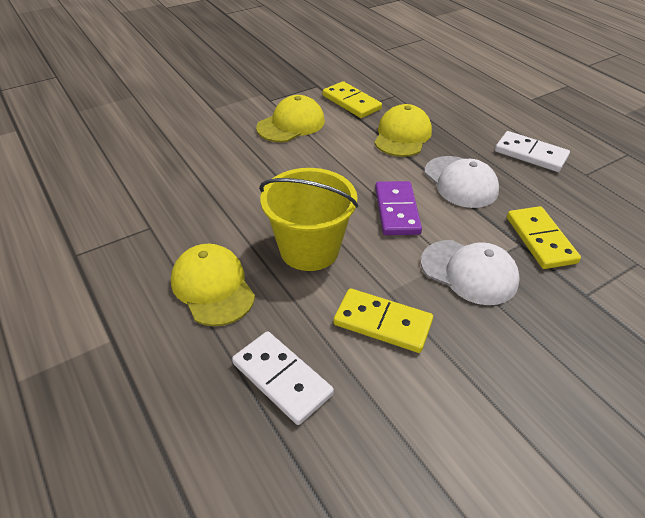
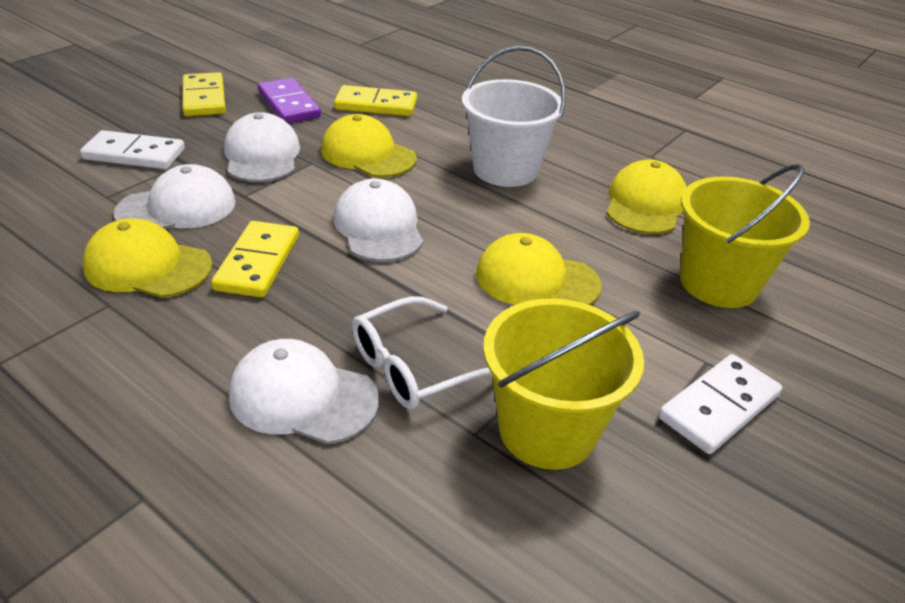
white bucket: 0 -> 1
white cap: 2 -> 4
white glasses: 0 -> 1
yellow bucket: 1 -> 2
yellow cap: 3 -> 4

